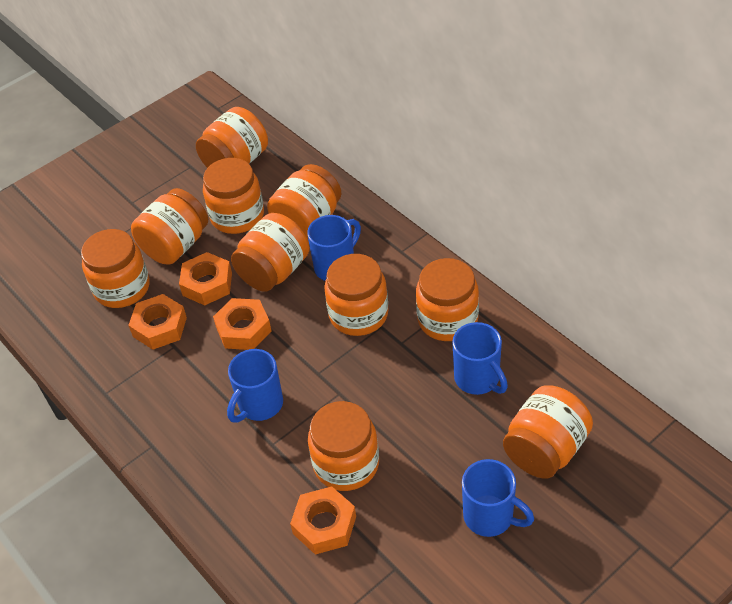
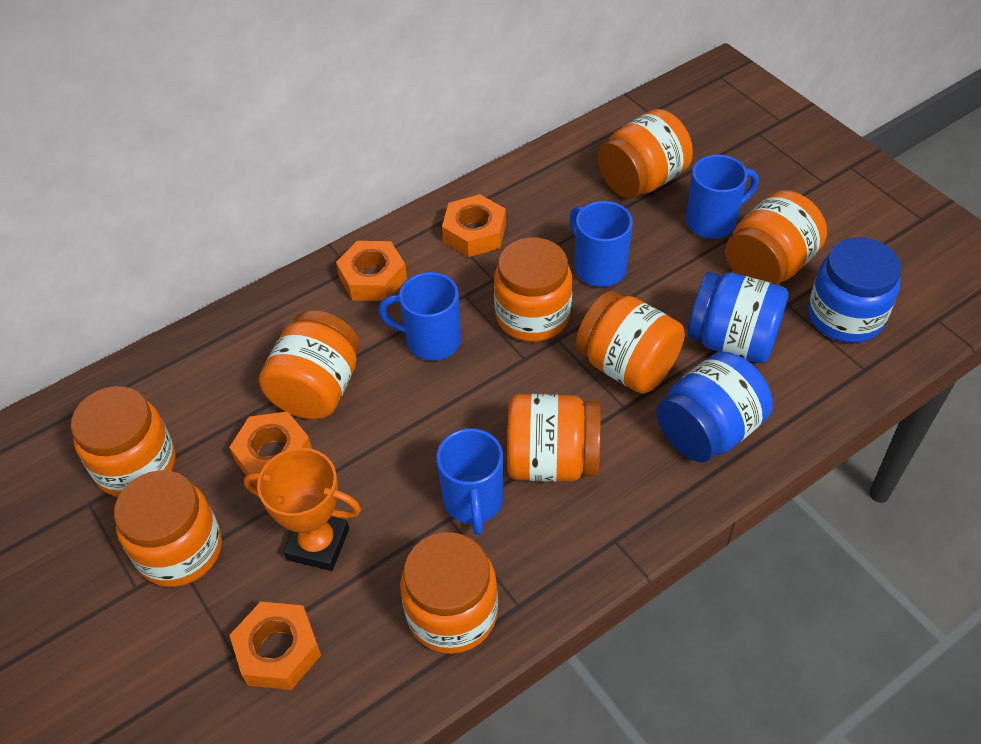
blue jar: 0 -> 3
orange jar: 10 -> 9
orange trophy: 0 -> 1

